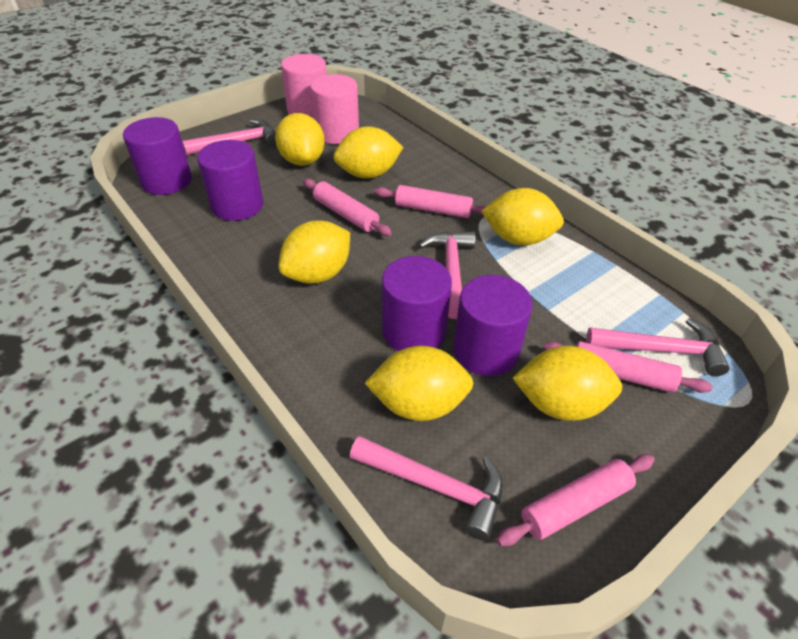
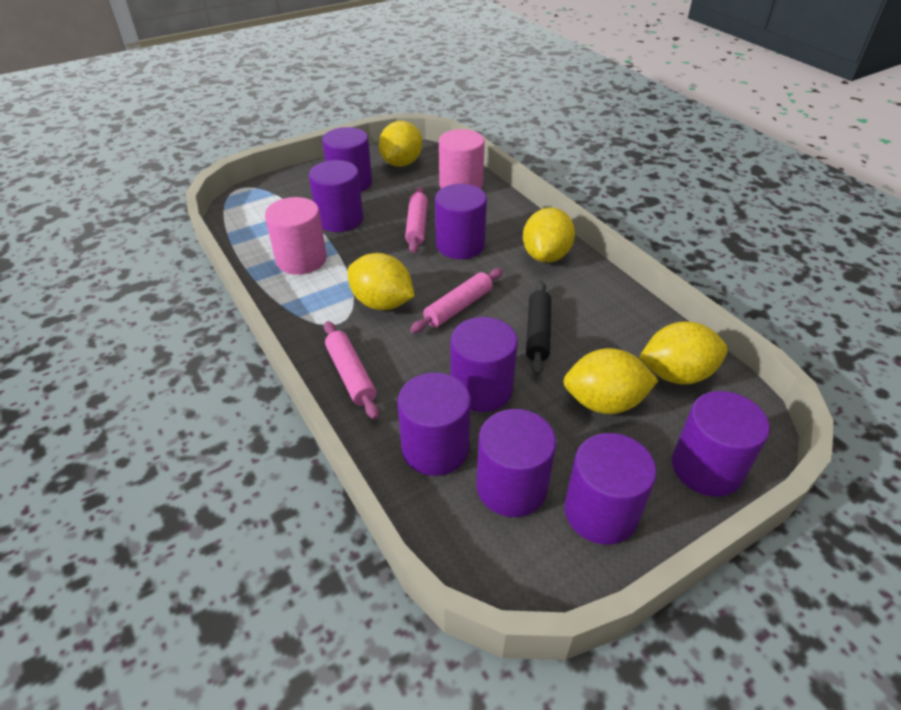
black rolling pin: 0 -> 1
pink hammer: 4 -> 0
pink rolling pin: 4 -> 3
purple cylinder: 4 -> 8
yellow lemon: 6 -> 5

